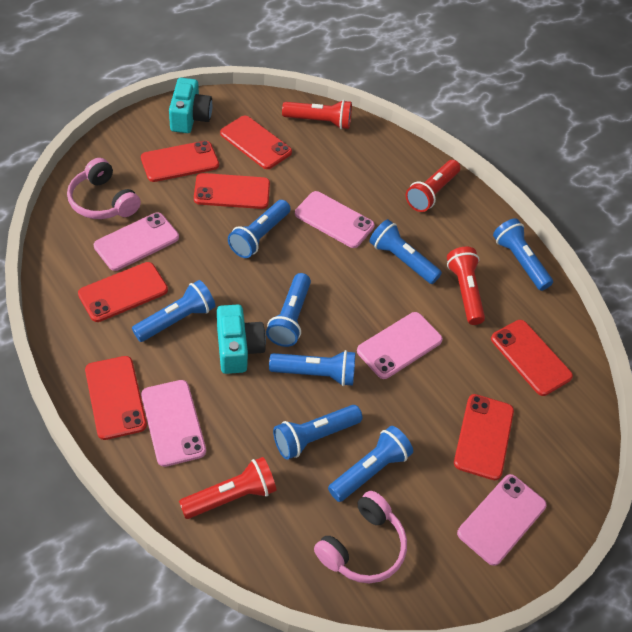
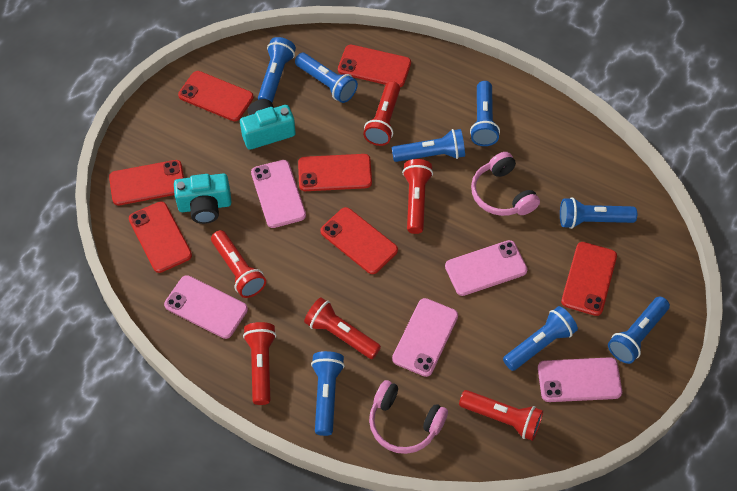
red flashlight: 4 -> 6

